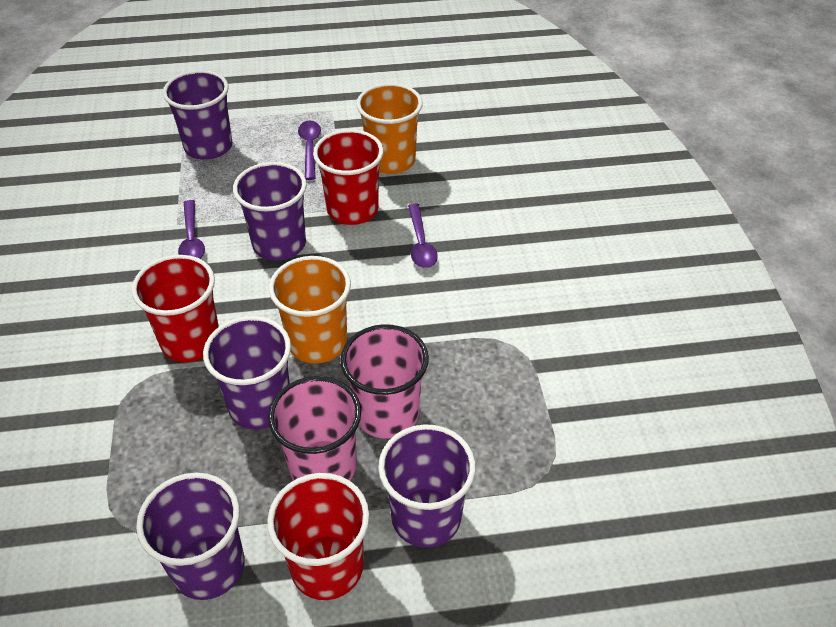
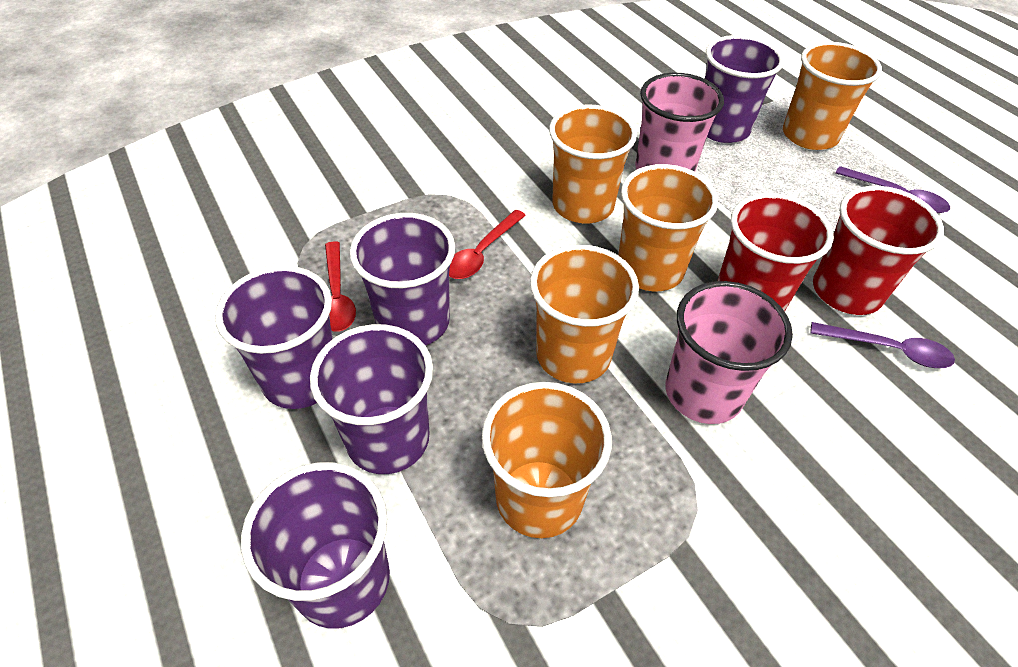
orange cup: 2 -> 5
purple spoon: 3 -> 2
red cup: 3 -> 2
red spoon: 0 -> 2

